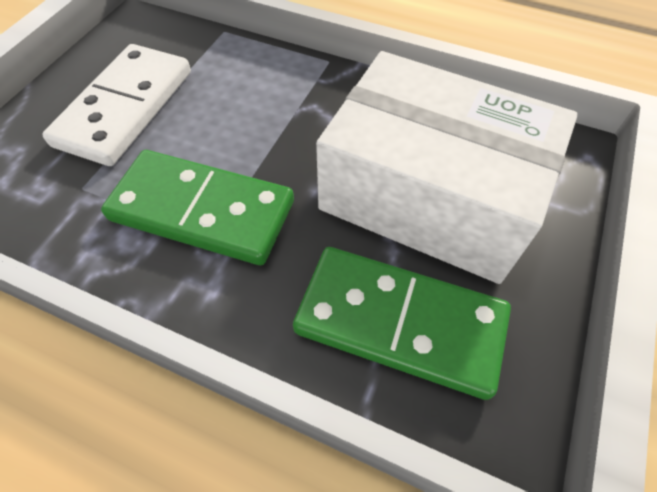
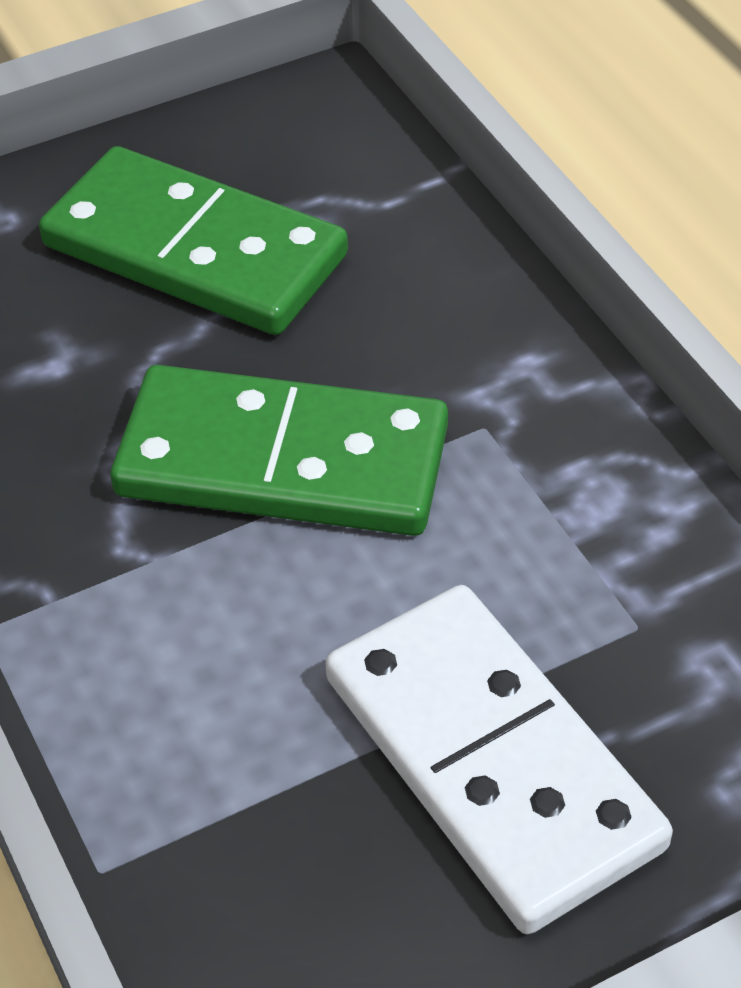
white box: 1 -> 0

